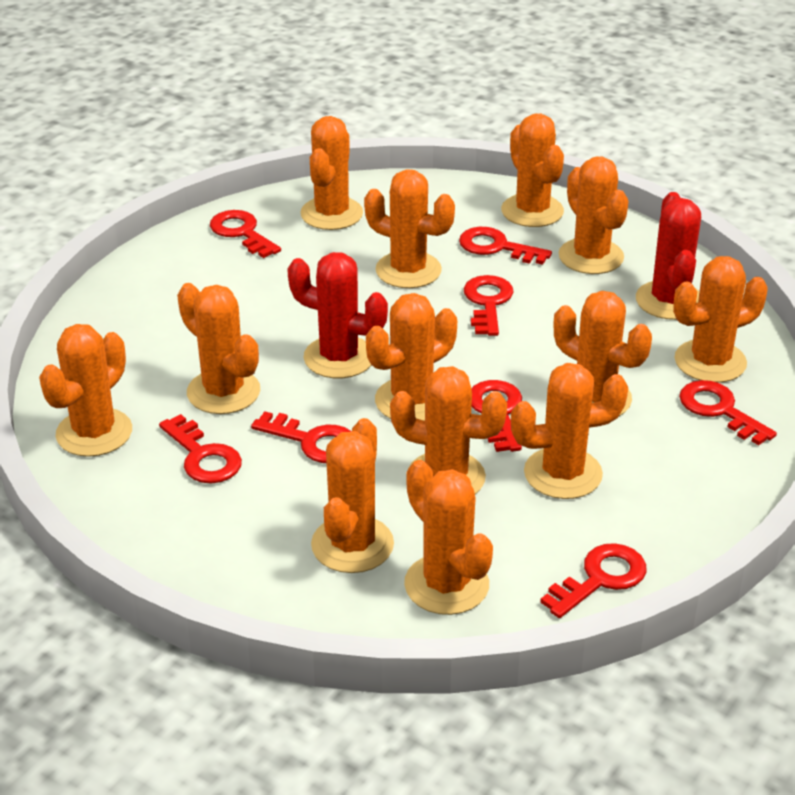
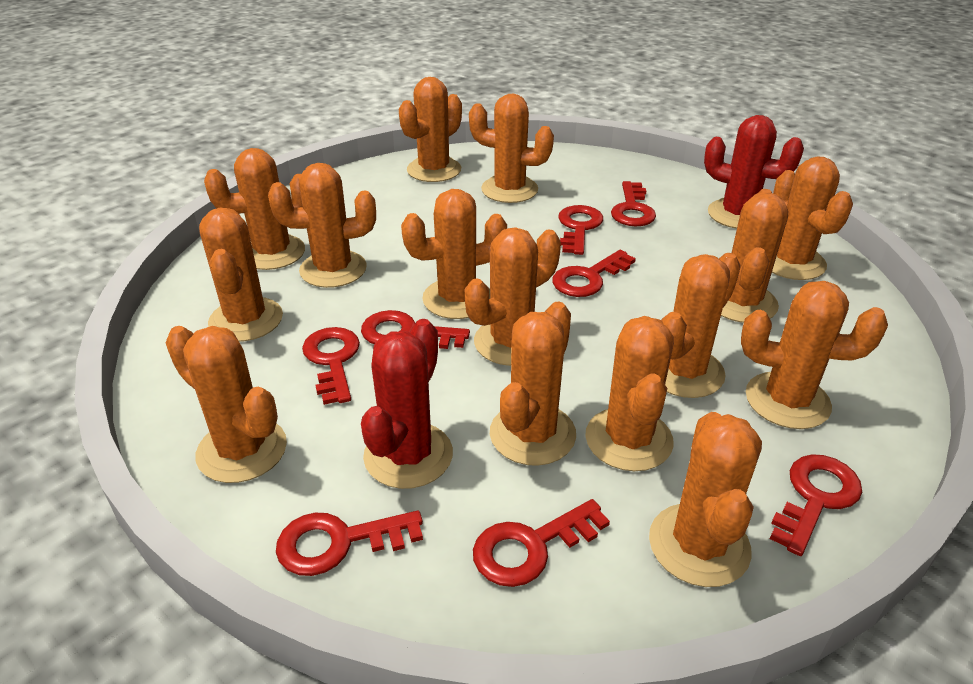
orange cactus: 13 -> 15

